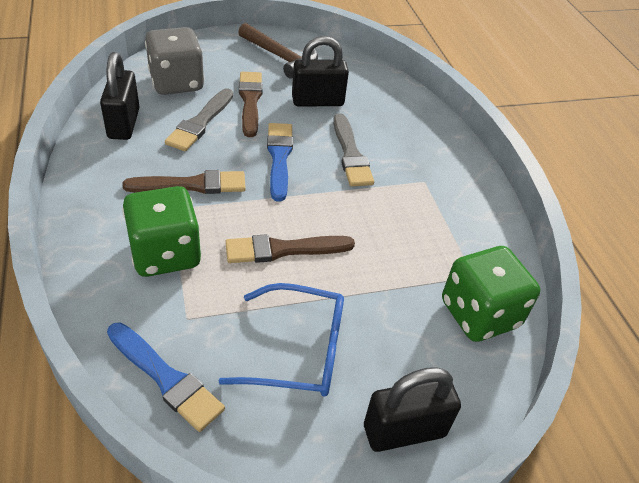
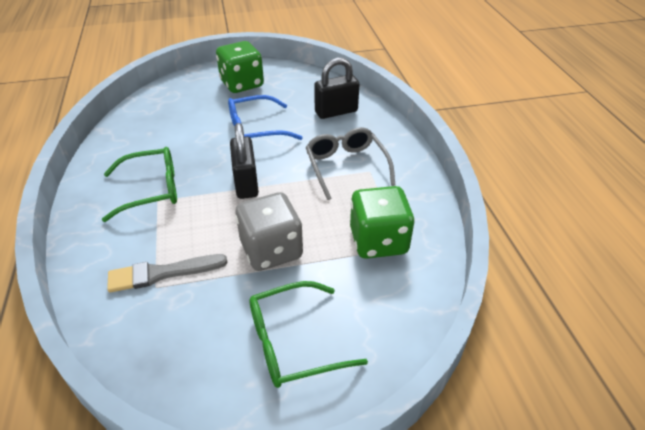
black padlock: 3 -> 2
blue brush: 2 -> 0
brown brush: 3 -> 0
brown hammer: 1 -> 0
green glasses: 0 -> 2
grey brush: 2 -> 1
grey glasses: 0 -> 1

